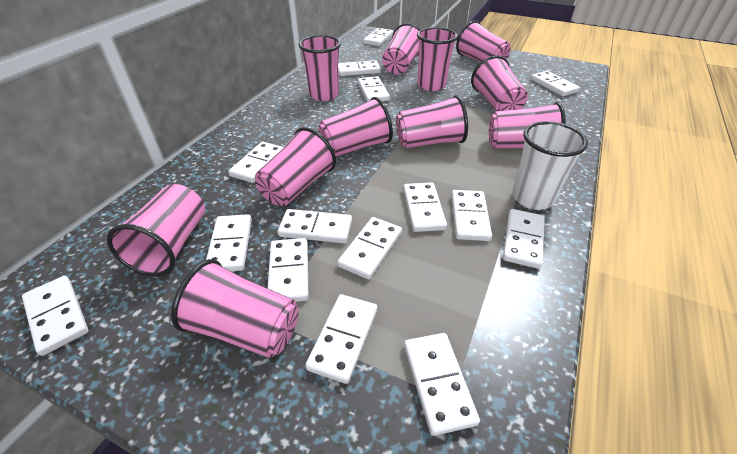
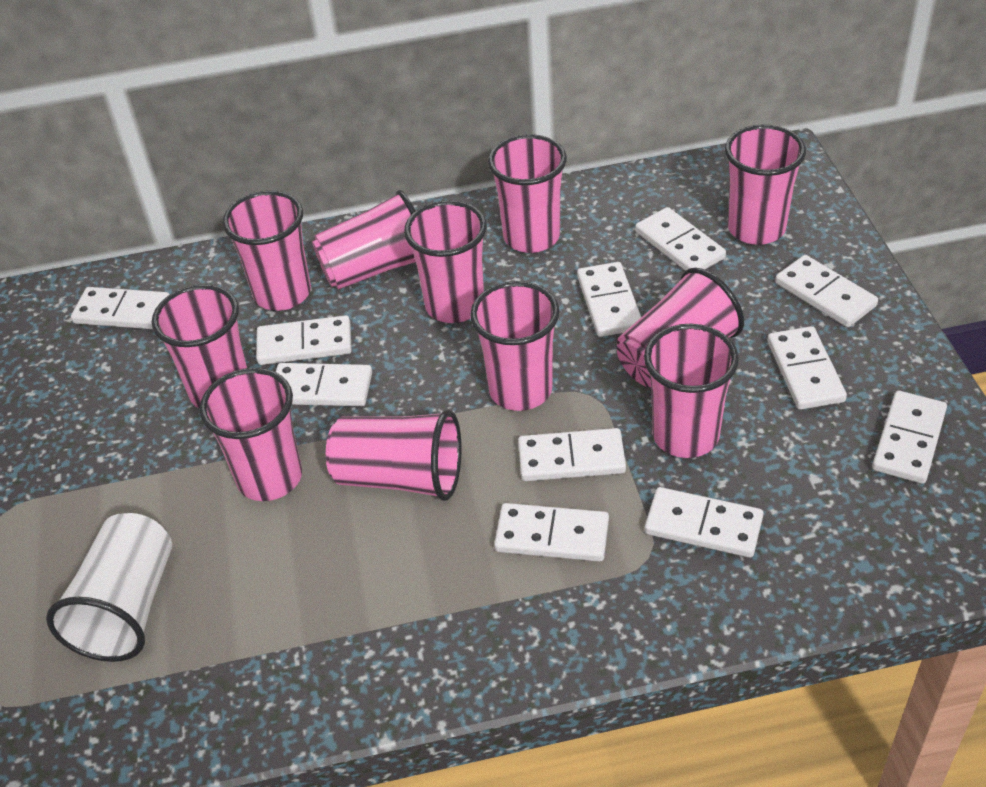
white domino: 15 -> 11

